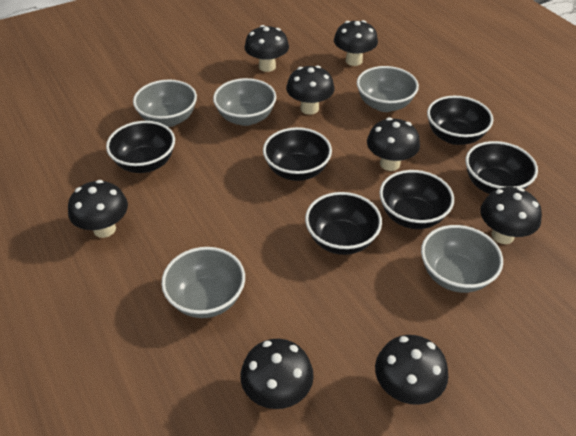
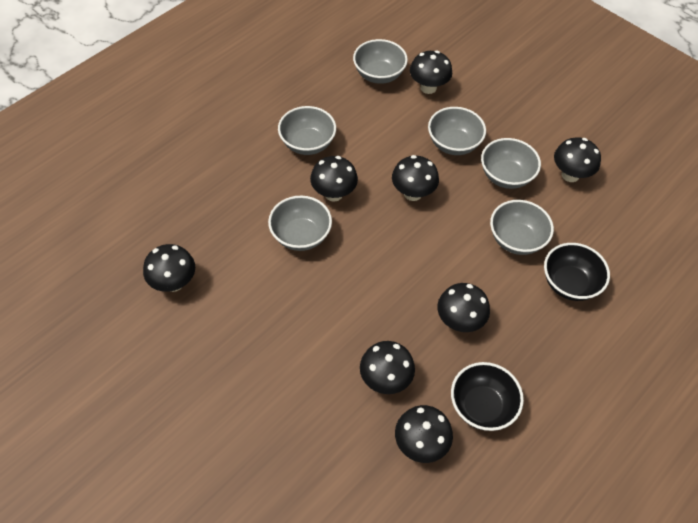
black bowl: 6 -> 2
grey bowl: 5 -> 6

